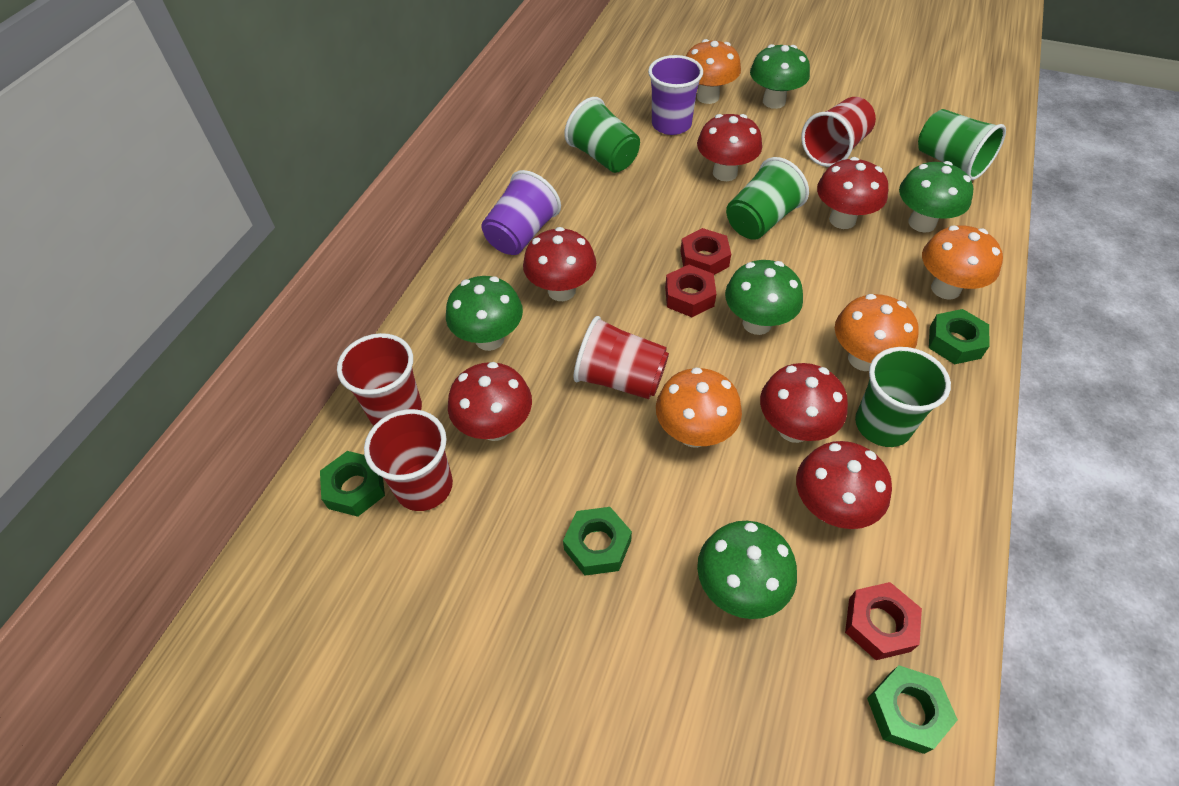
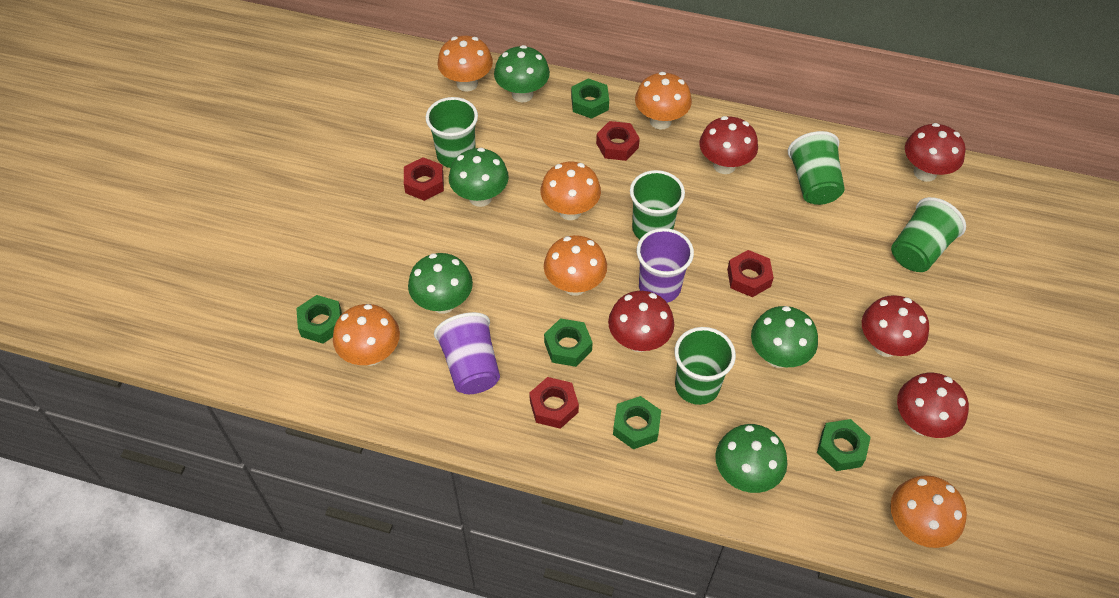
green cup: 4 -> 5
green nut: 4 -> 5
orange mushroom: 4 -> 6
red cup: 4 -> 0
red mushroom: 6 -> 5
red nut: 3 -> 4

